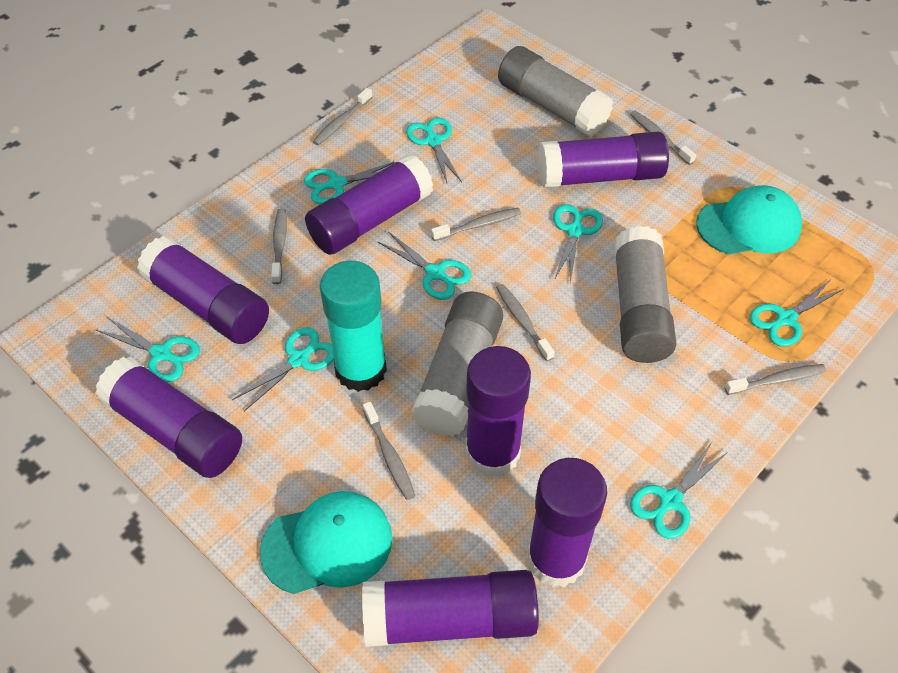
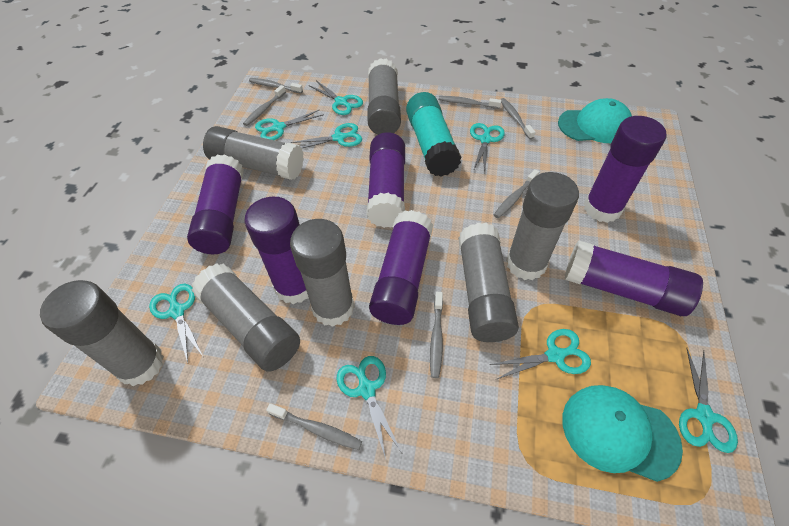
grey glue stick: 3 -> 7
purple glue stick: 7 -> 6

